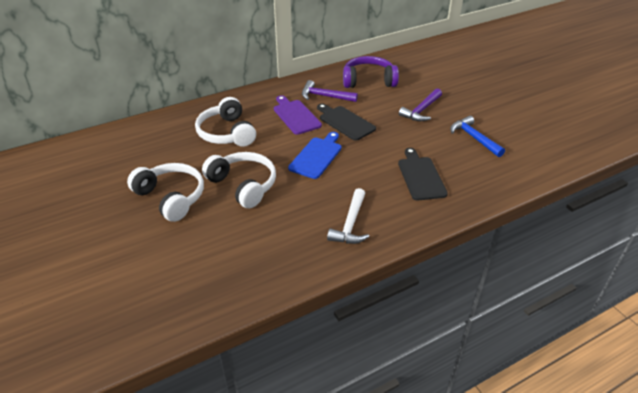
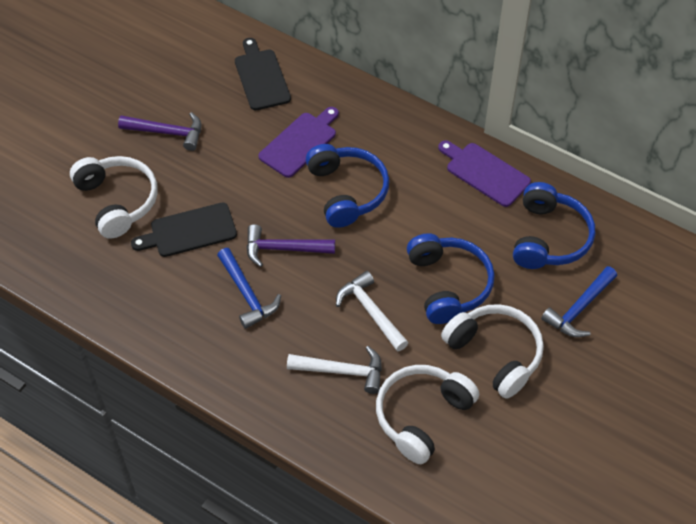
blue cutting board: 1 -> 0
blue hammer: 1 -> 2
blue headphones: 0 -> 3
purple cutting board: 1 -> 2
purple headphones: 1 -> 0
white hammer: 1 -> 2

